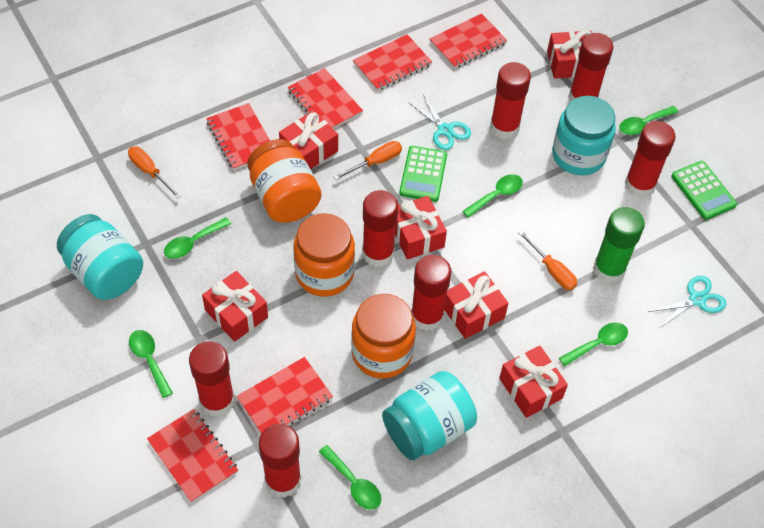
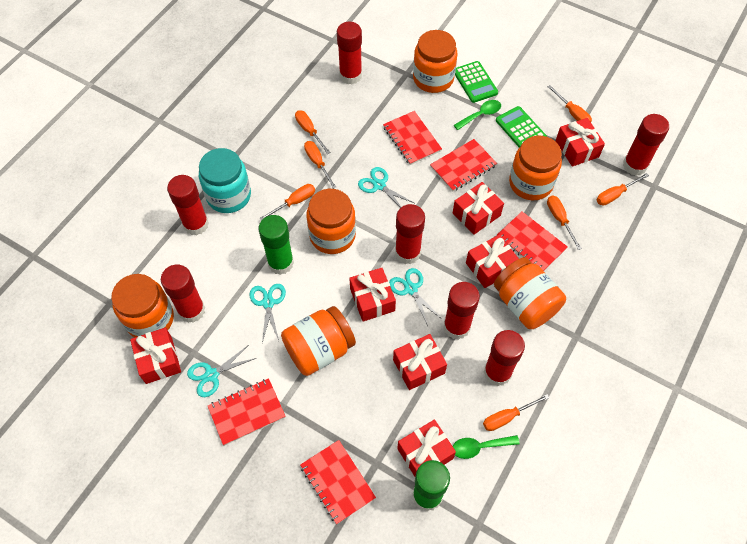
green glue stick: 1 -> 2
green spoon: 6 -> 2
orange jar: 3 -> 6
orange screwdriver: 3 -> 7
red gift: 6 -> 7
red notebook: 6 -> 5
turquoise jar: 3 -> 1
turquoise scissors: 2 -> 4

